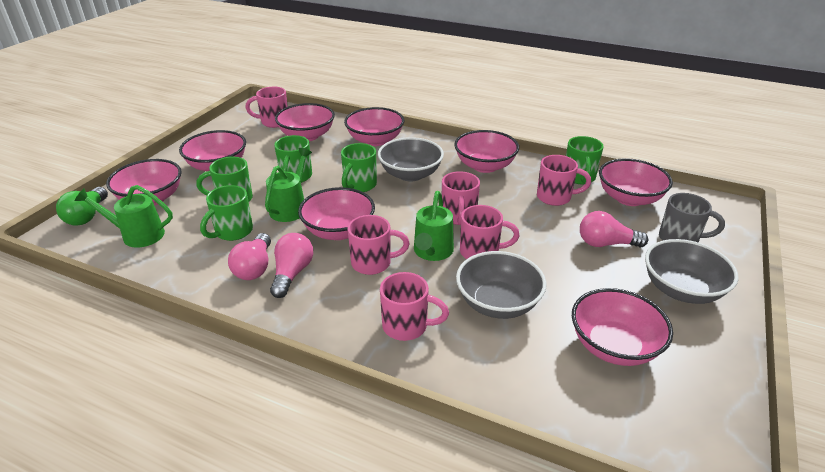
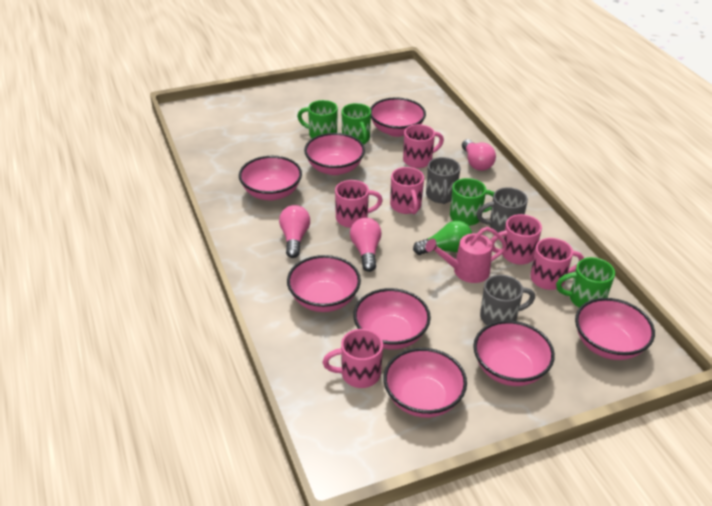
green mug: 5 -> 4
green watering can: 3 -> 0
grey bowl: 3 -> 0
grey mug: 1 -> 3
pink watering can: 0 -> 1

